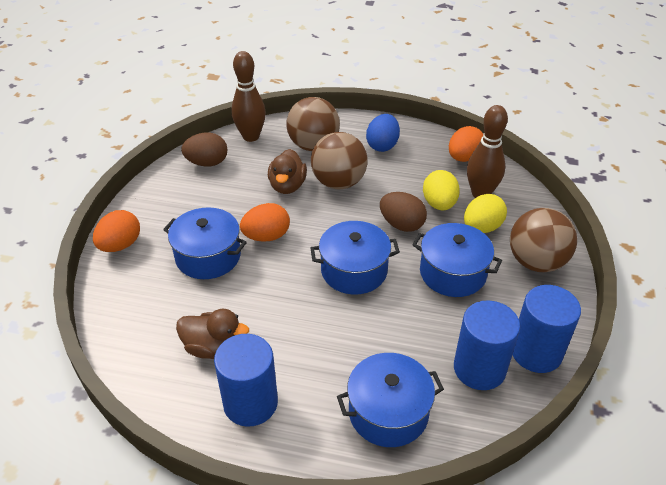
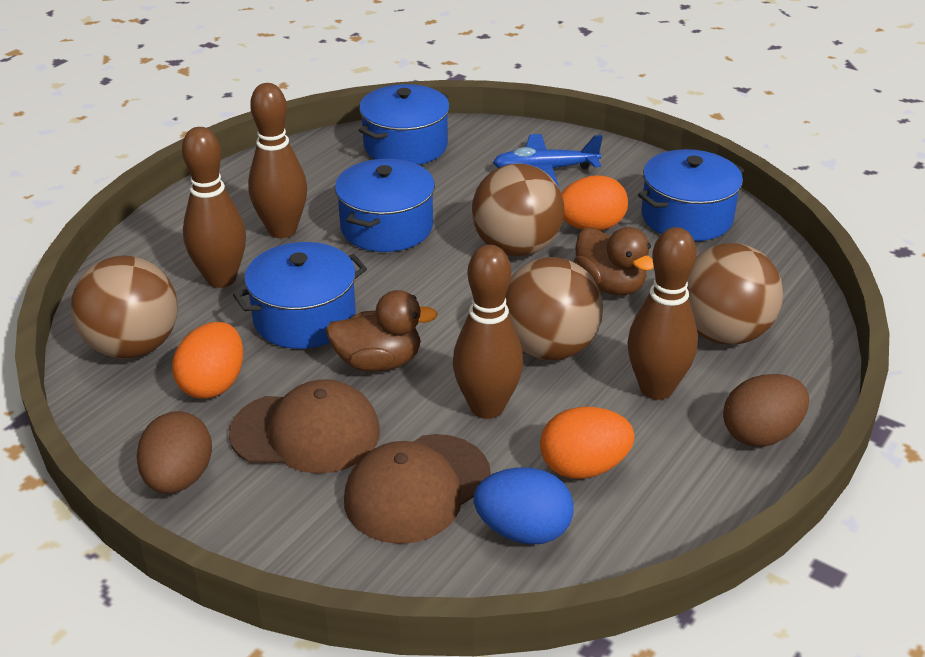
blue cylinder: 3 -> 0
blue plane: 0 -> 1
brown ball: 3 -> 4
brown bowling pin: 2 -> 4
brown cap: 0 -> 2
yellow egg: 2 -> 0

